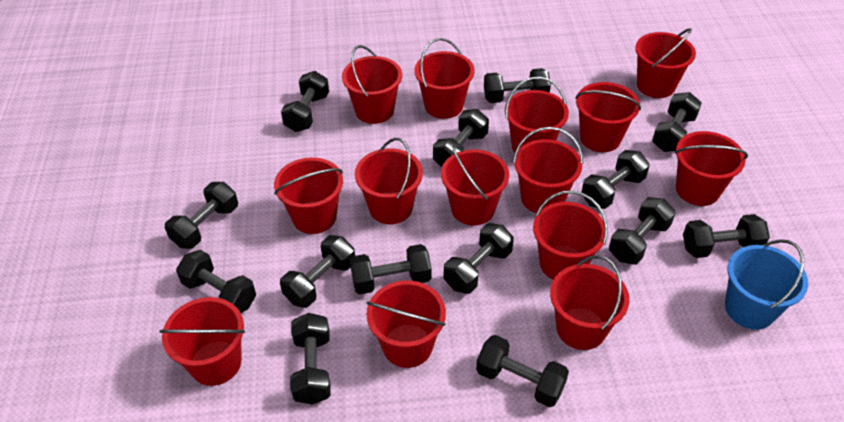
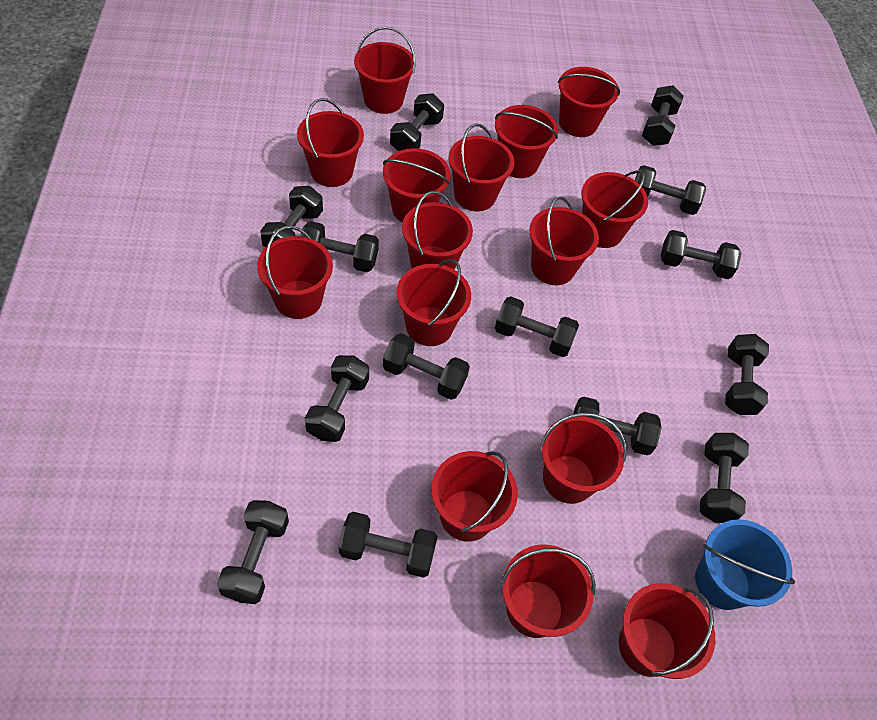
red bucket: 14 -> 15

